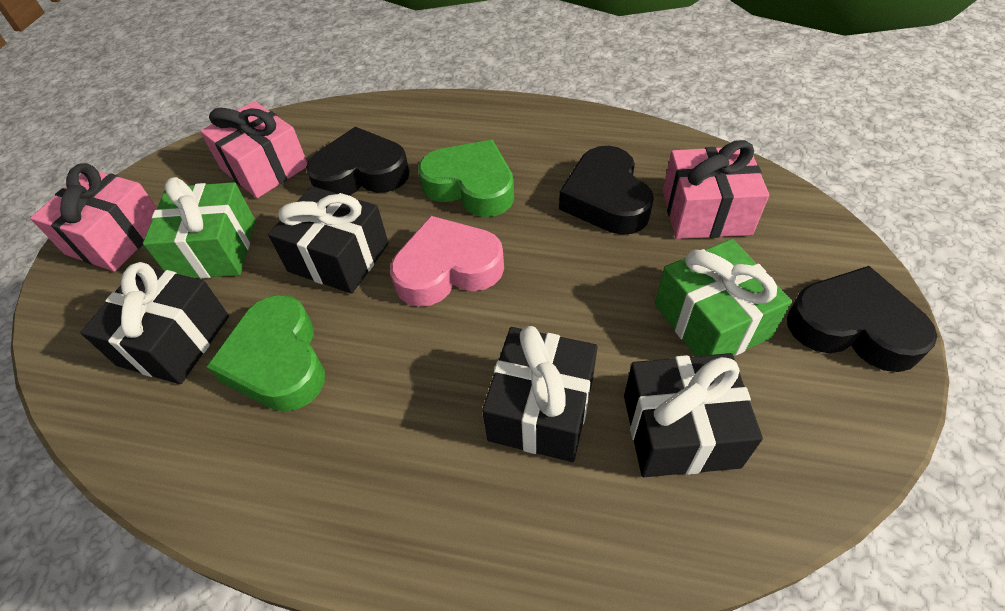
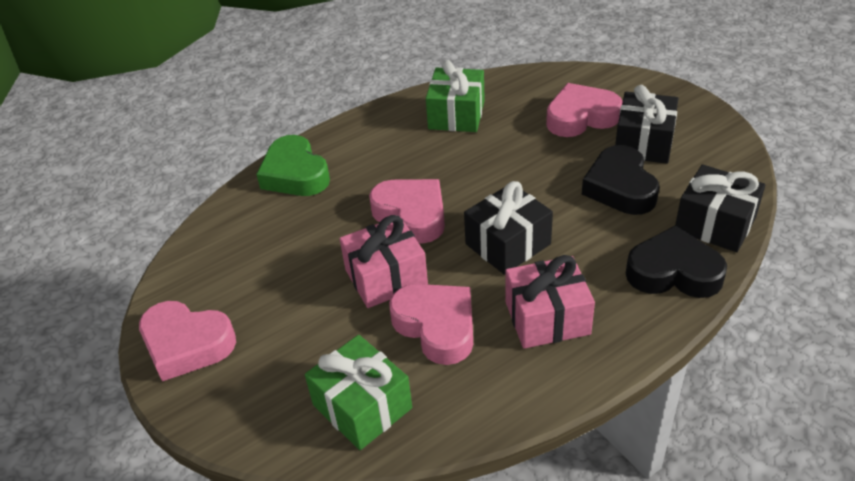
black gift: 4 -> 3
black heart: 3 -> 2
green heart: 2 -> 1
pink gift: 3 -> 2
pink heart: 1 -> 4

